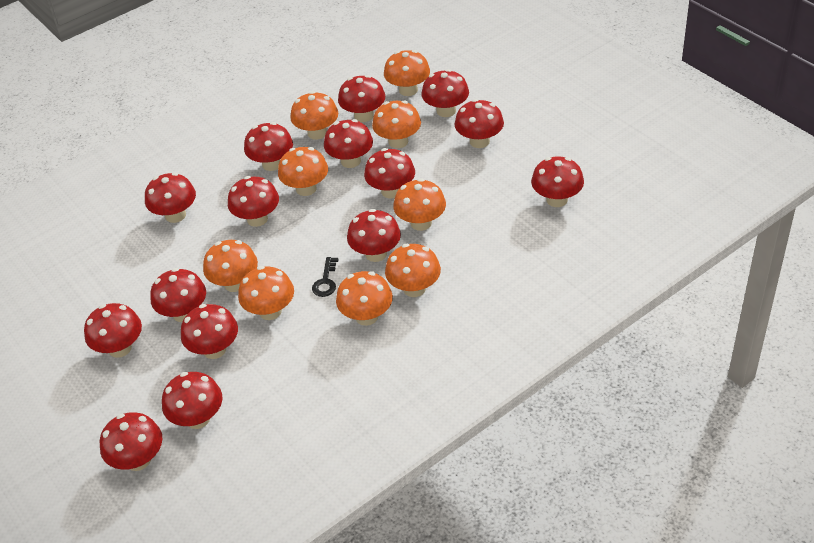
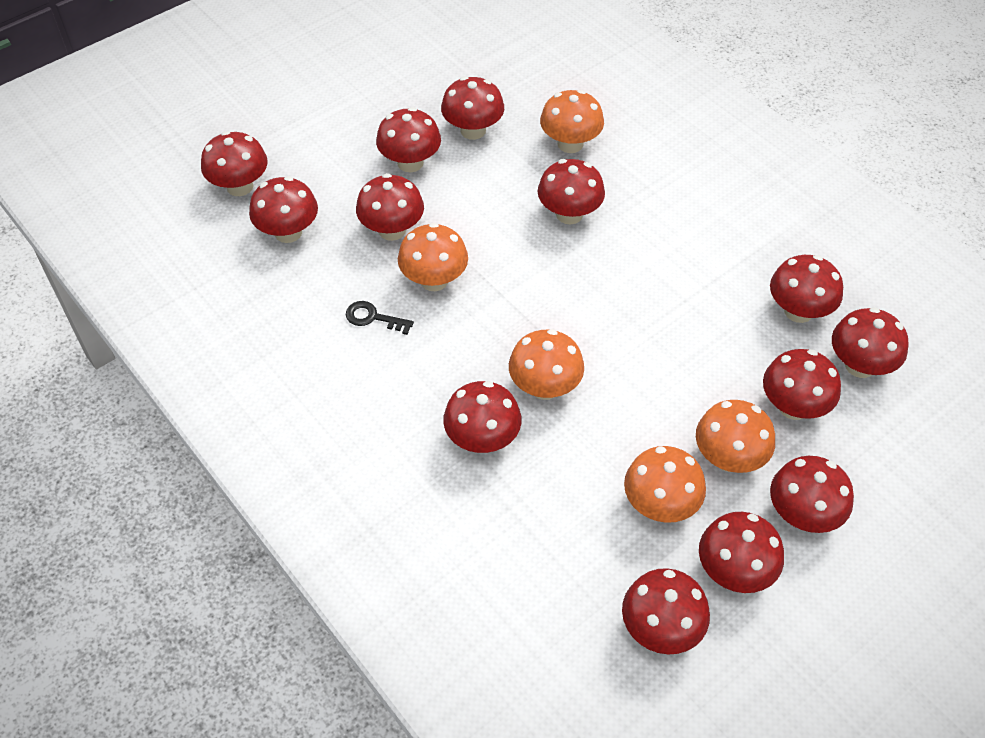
orange mushroom: 9 -> 5
red mushroom: 15 -> 13

